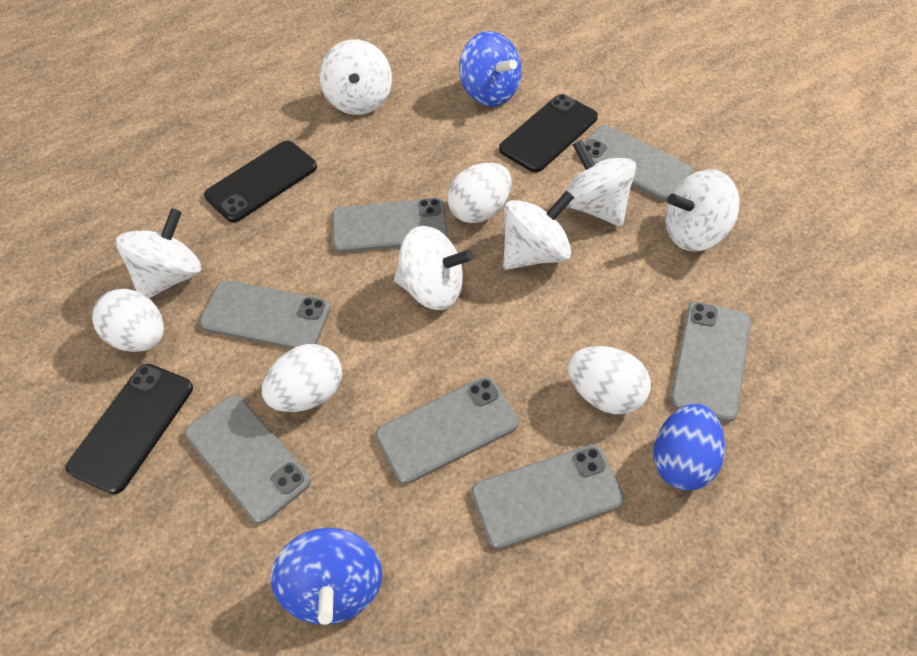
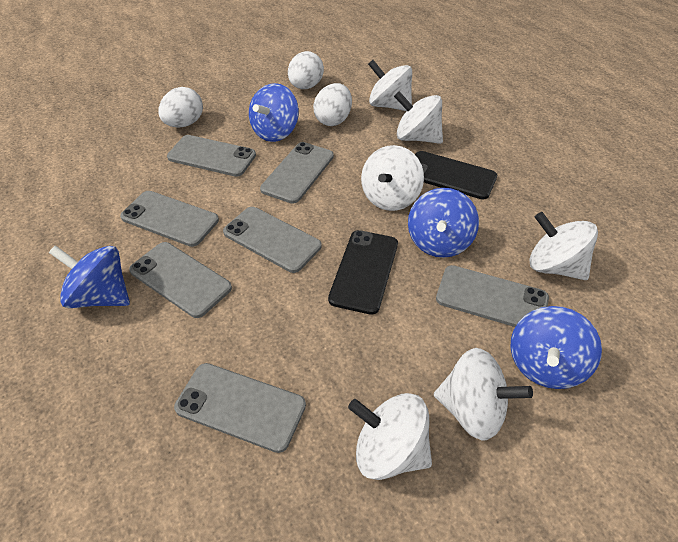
black phone: 3 -> 2
blue egg: 1 -> 0
blue spinning top: 2 -> 4
white egg: 4 -> 3

